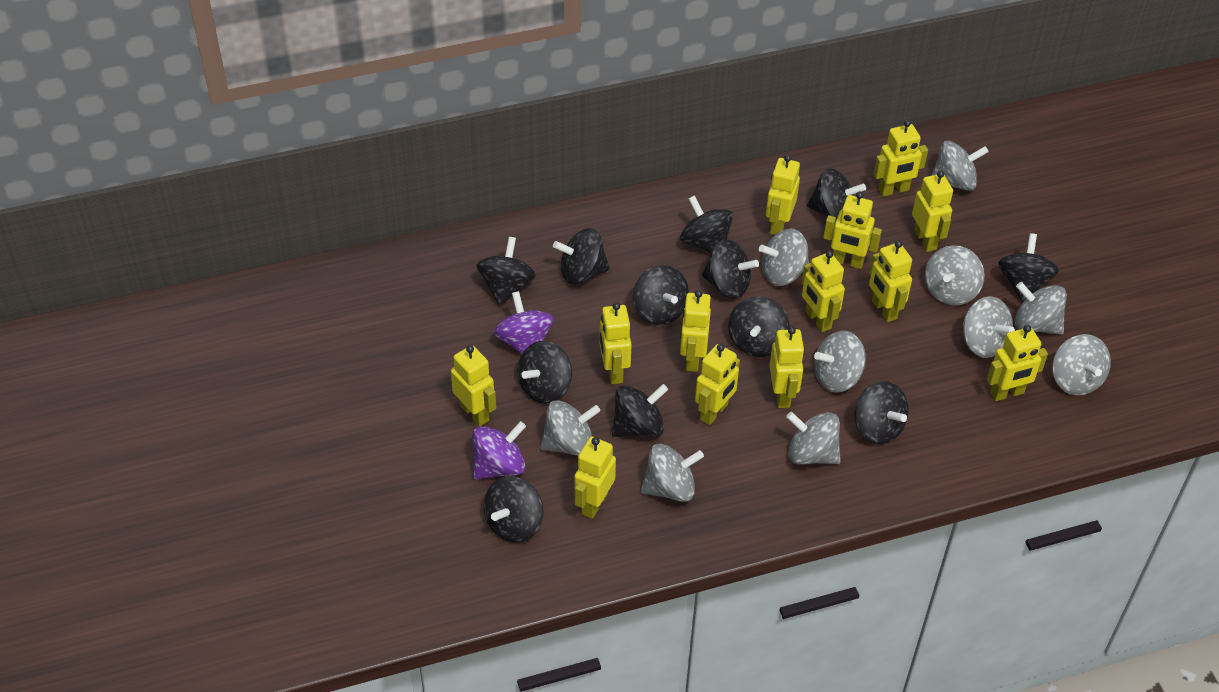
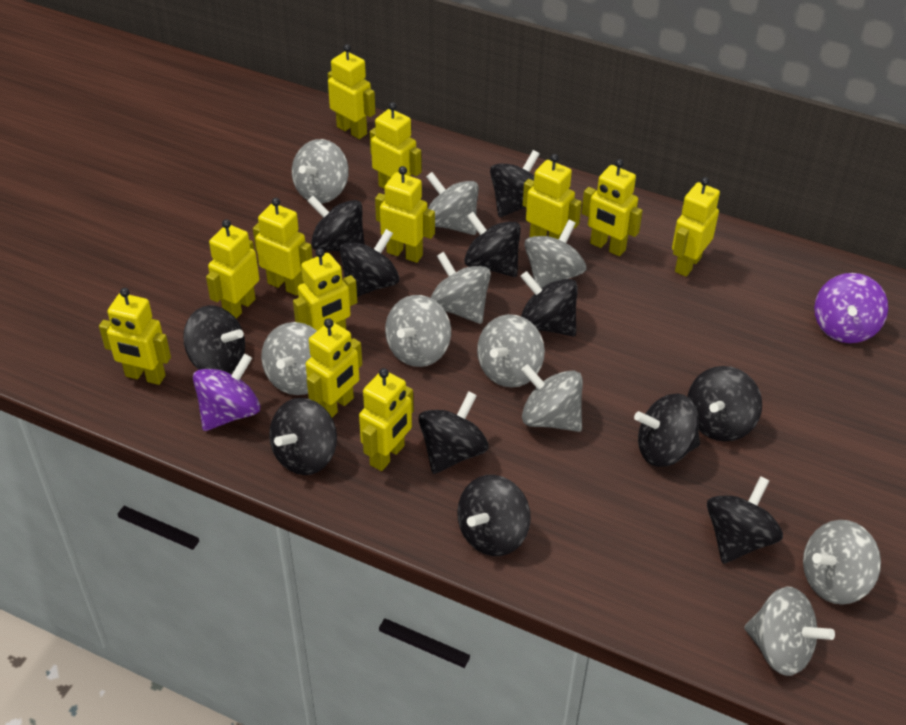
yellow robot: 13 -> 12

